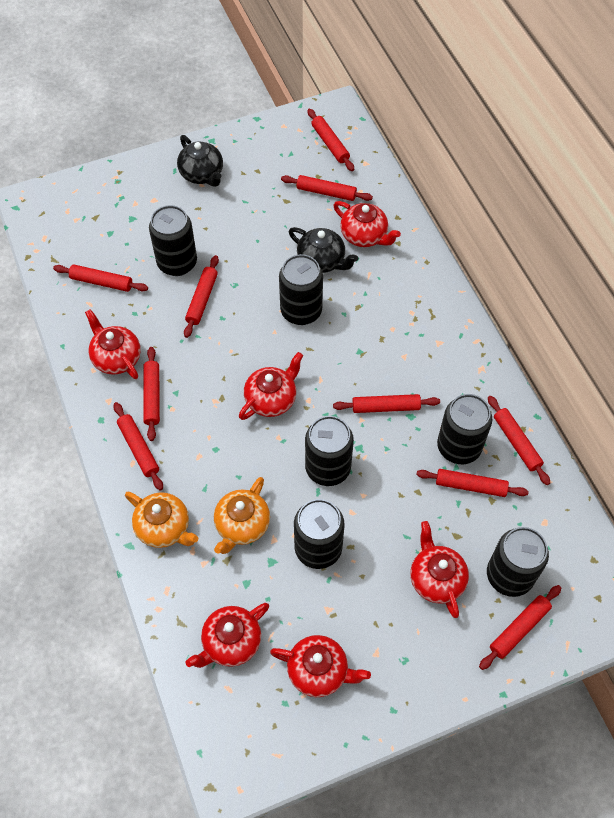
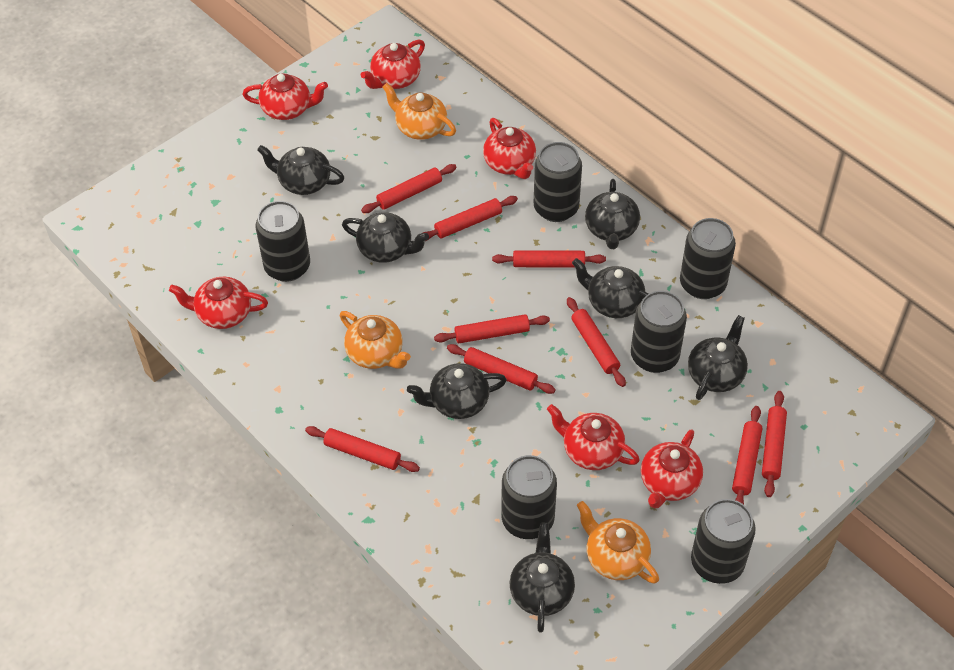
black teapot: 2 -> 7
orange teapot: 2 -> 3
red rolling pin: 10 -> 9

